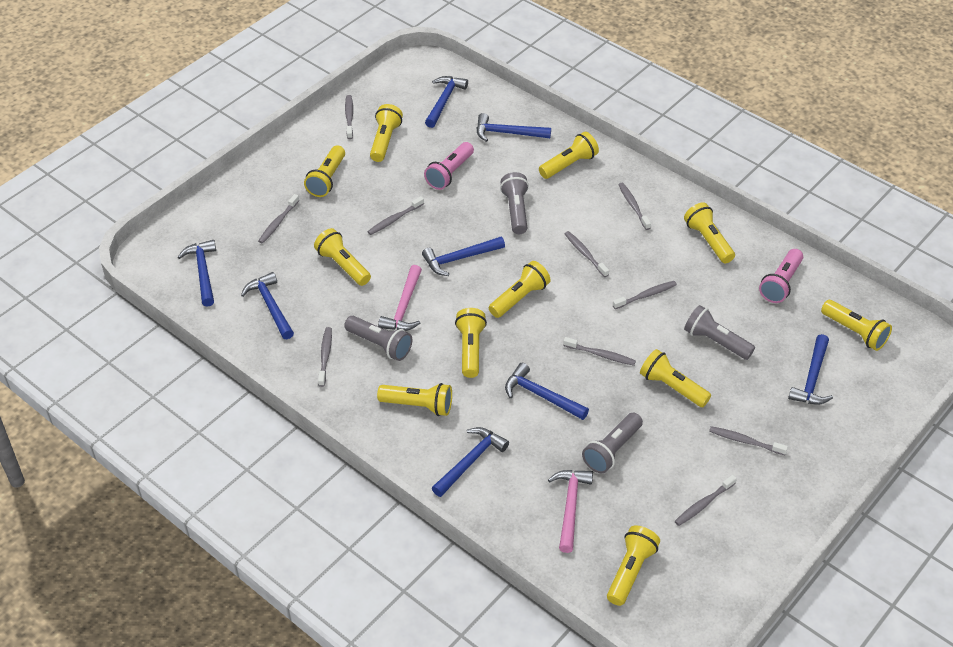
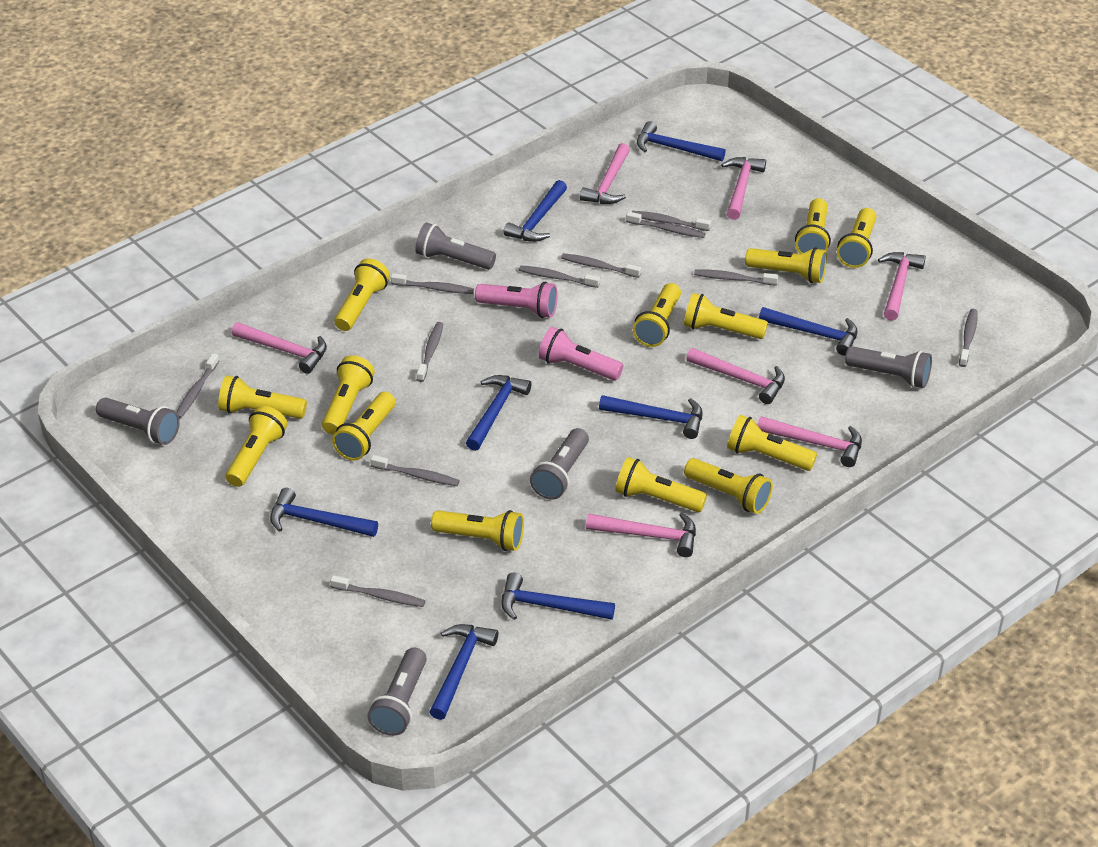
grey flashlight: 4 -> 5
grey toothbrush: 10 -> 11
pink hammer: 2 -> 7
yellow flashlight: 11 -> 14

